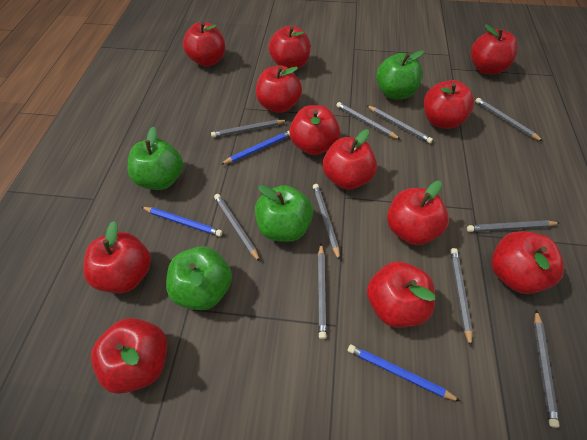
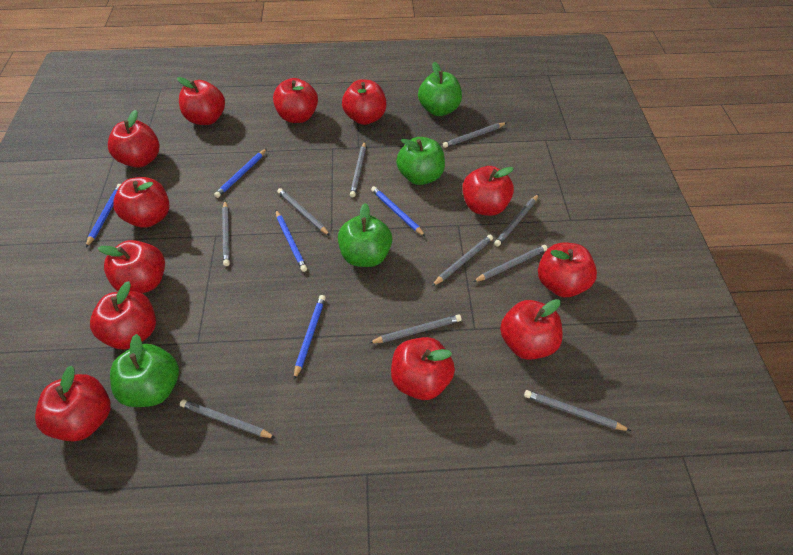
blue pencil: 3 -> 5

